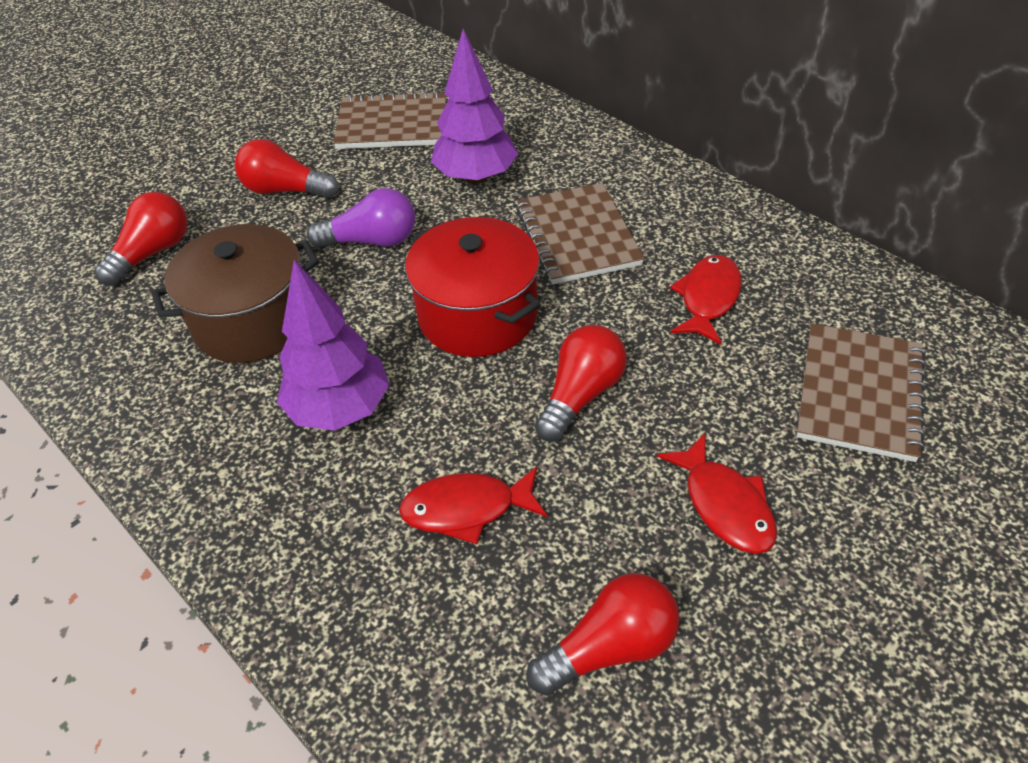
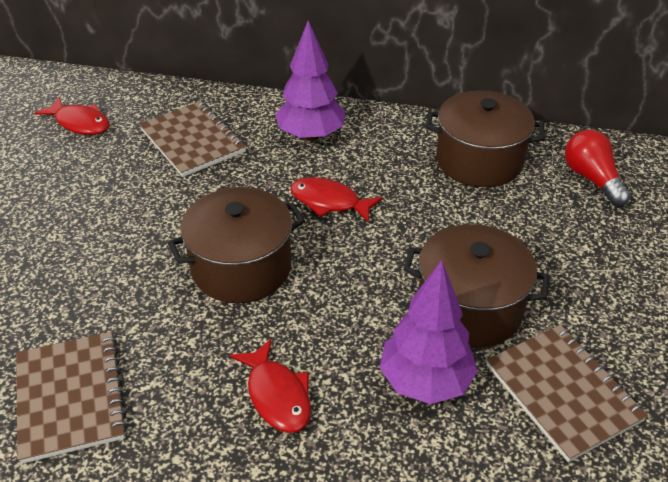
brown pot: 1 -> 3
purple light bulb: 1 -> 0
red light bulb: 4 -> 1
red pot: 1 -> 0

